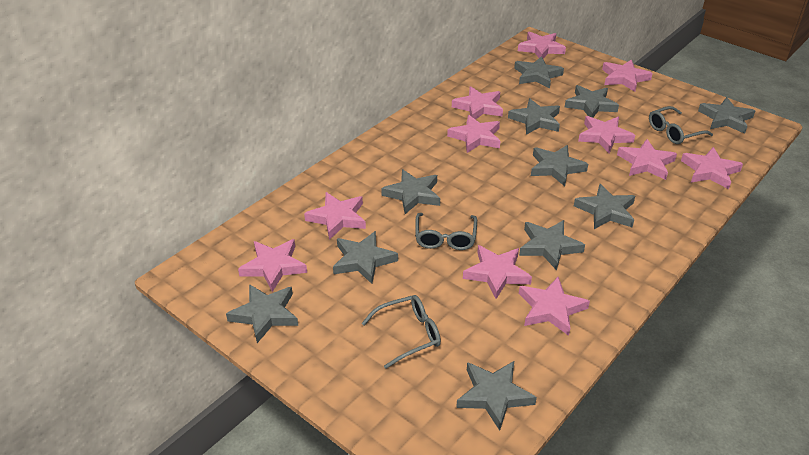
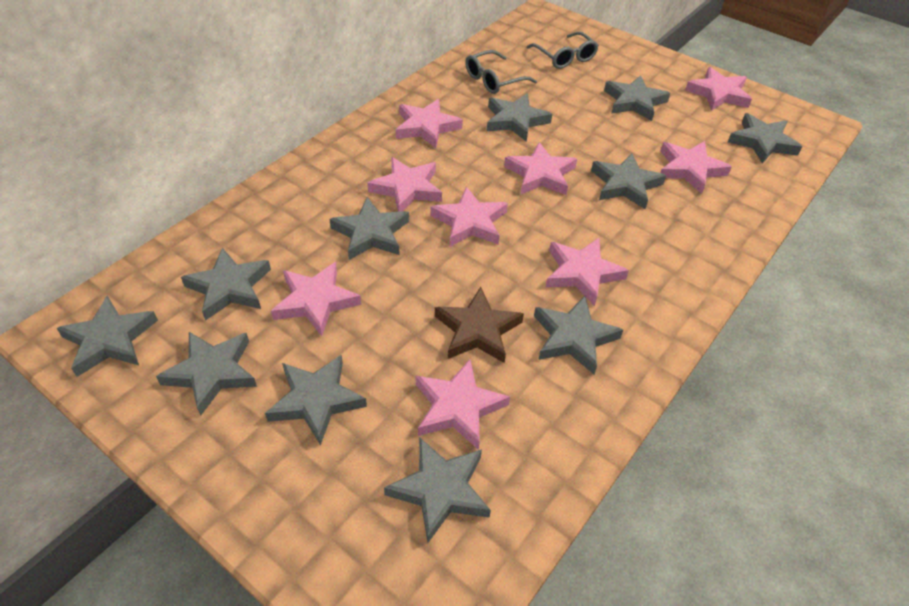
brown star: 0 -> 1
grey glasses: 3 -> 2
pink star: 11 -> 9

